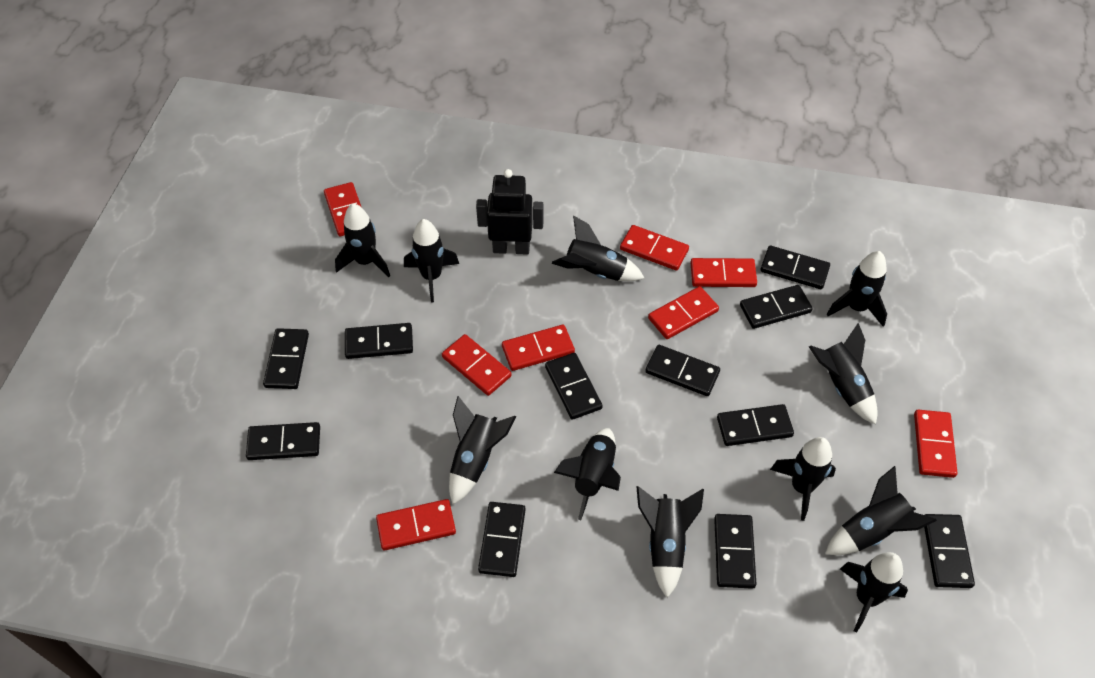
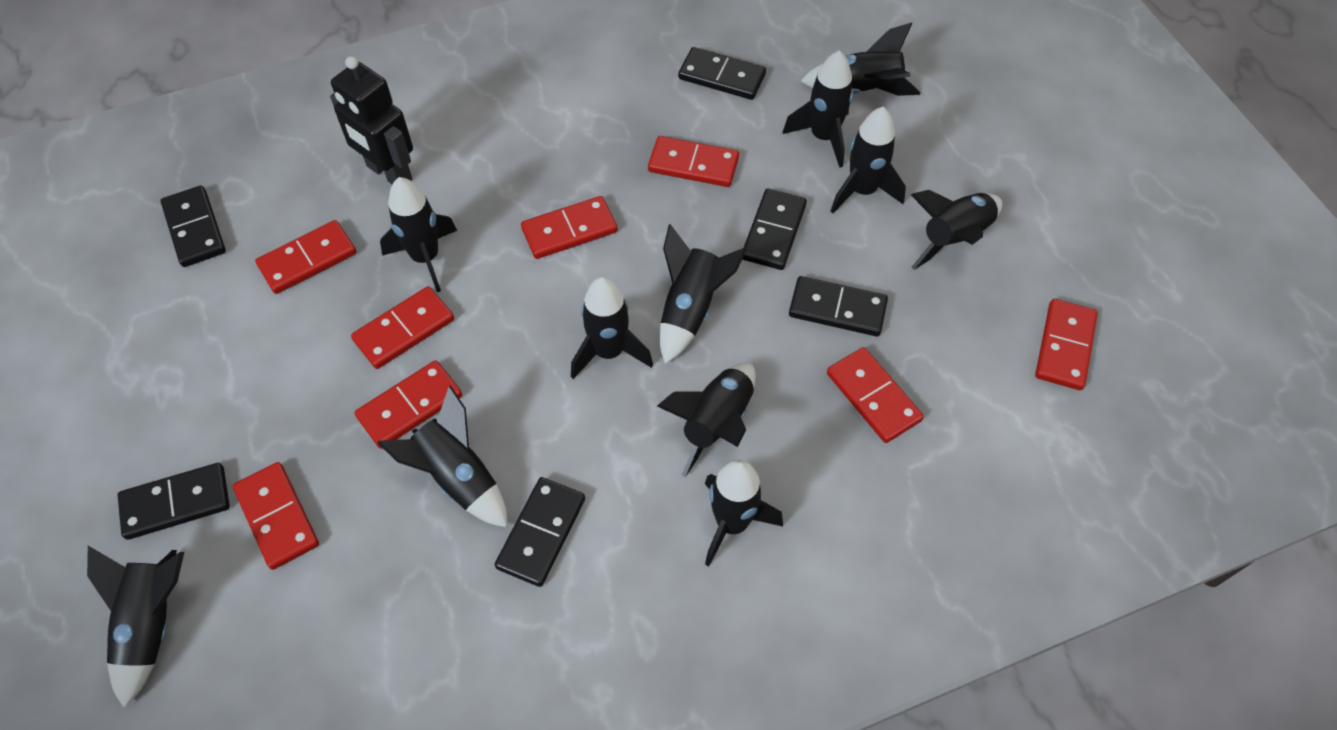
black domino: 11 -> 6

